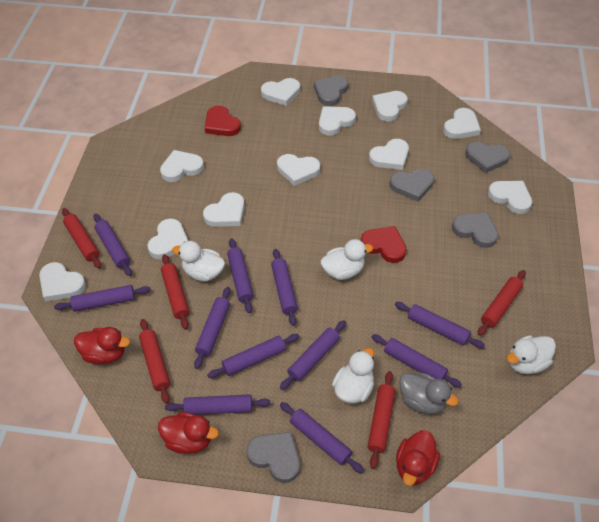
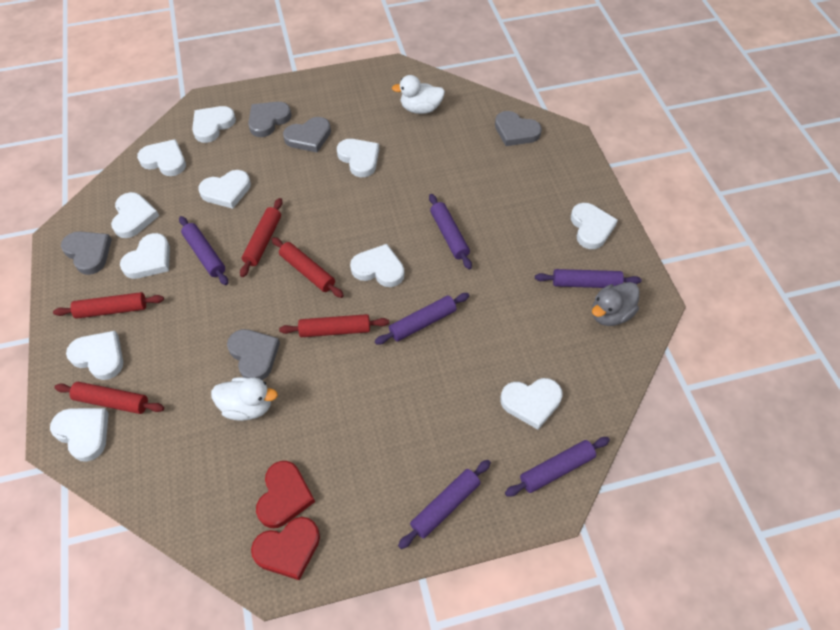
purple rolling pin: 11 -> 6
red duck: 3 -> 0
white duck: 4 -> 2

